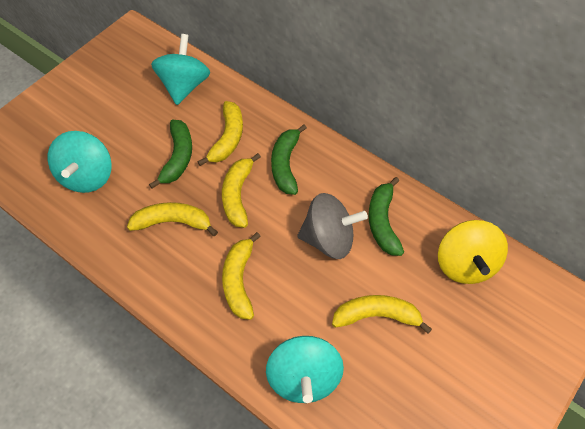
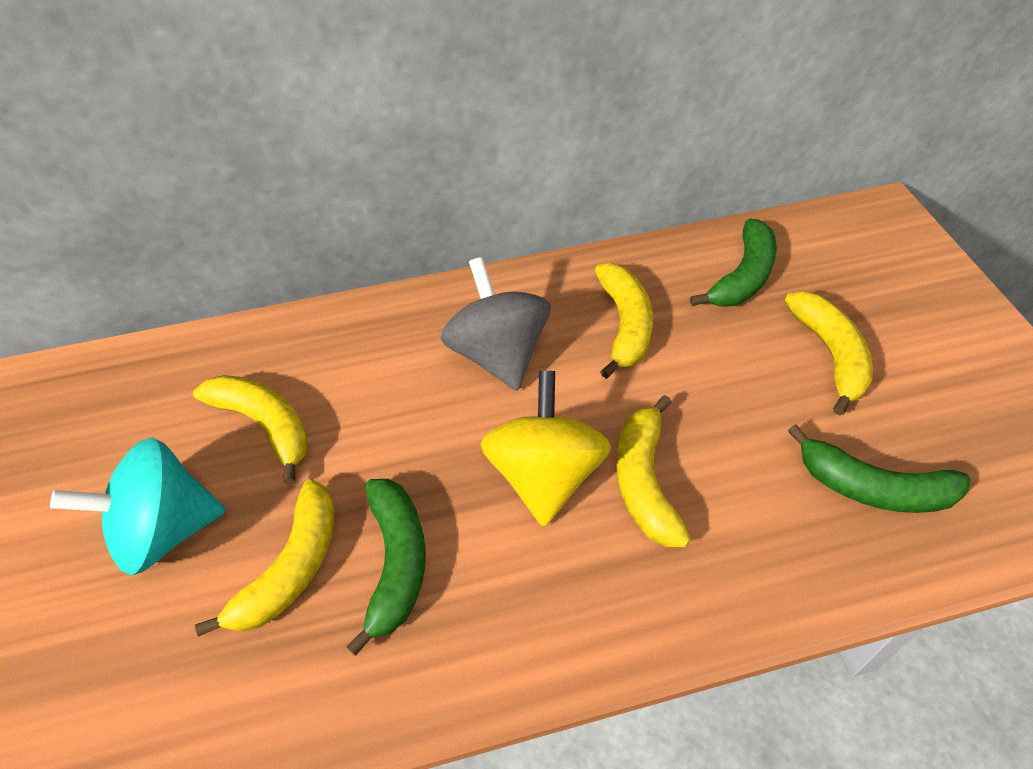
turquoise spinning top: 3 -> 1

